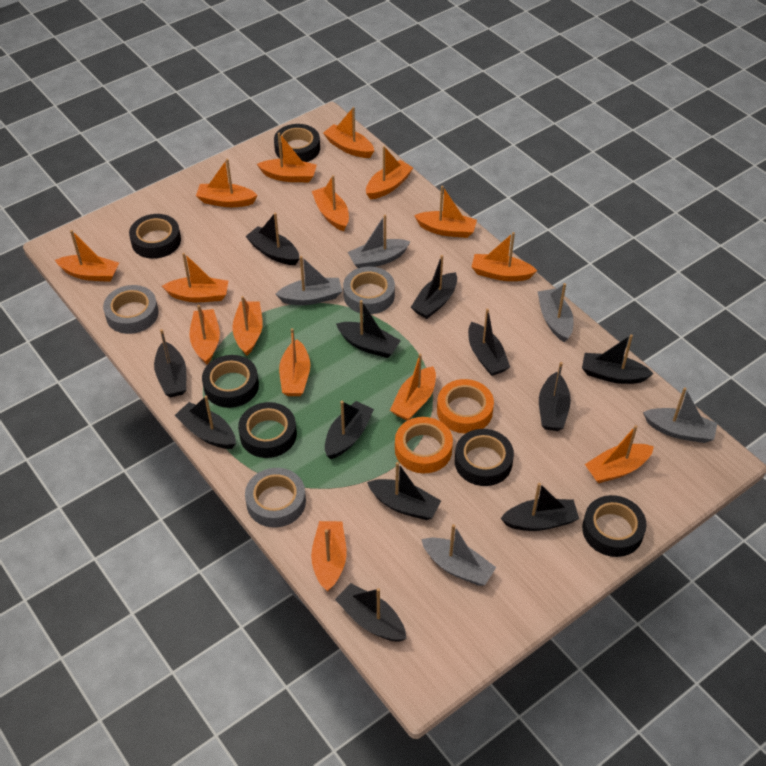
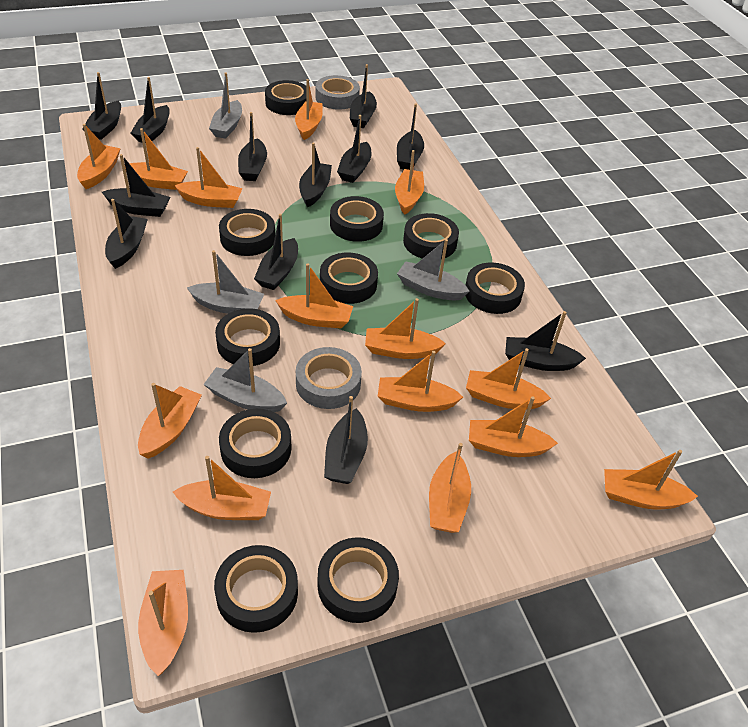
black tape: 6 -> 10
grey boat: 5 -> 4
grey tape: 3 -> 2
orange tape: 2 -> 0

